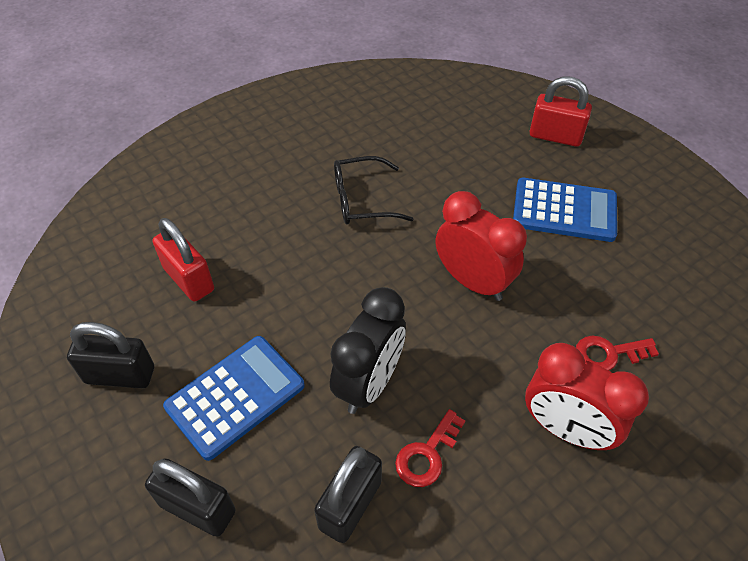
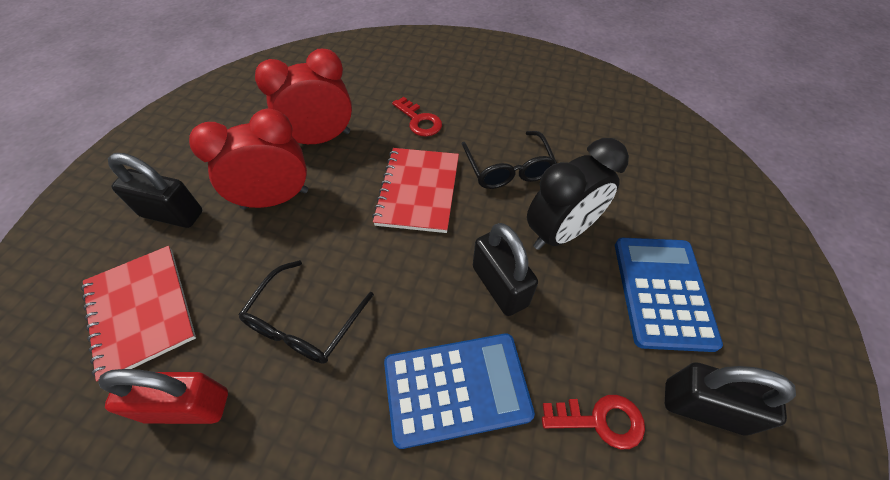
black glasses: 1 -> 2
red notebook: 0 -> 2
red padlock: 2 -> 1

